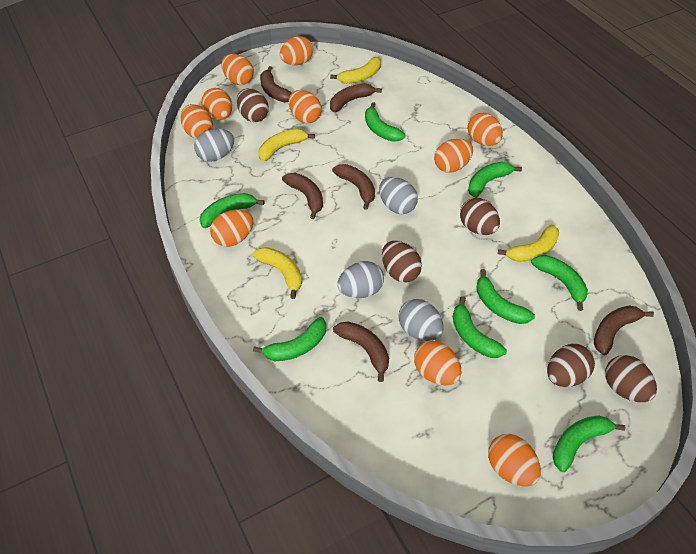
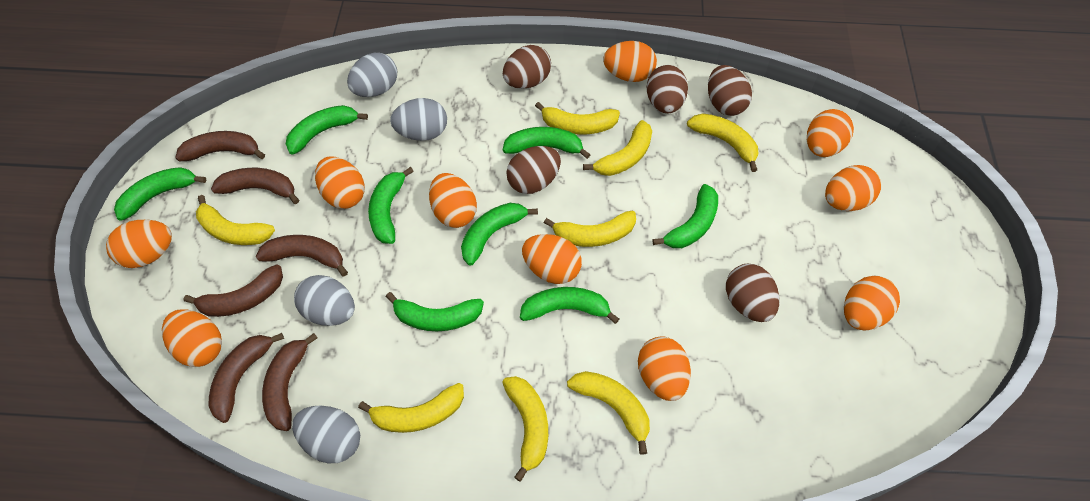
yellow banana: 4 -> 8

